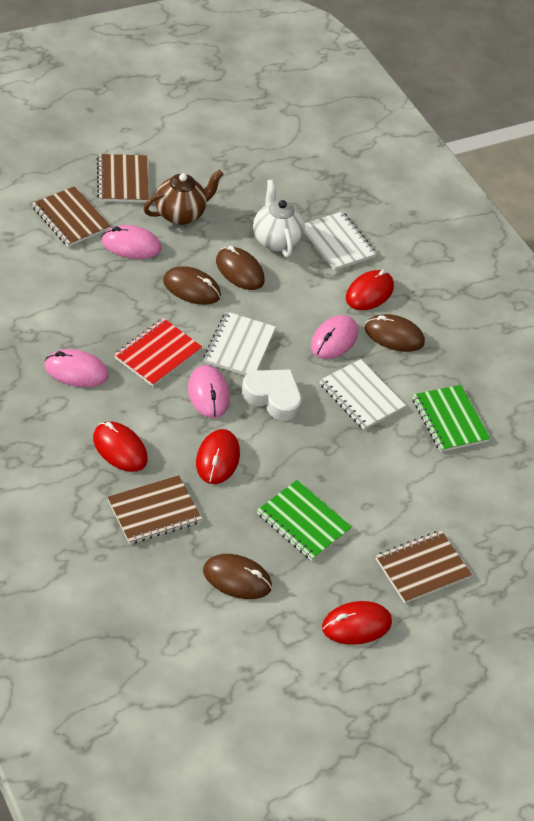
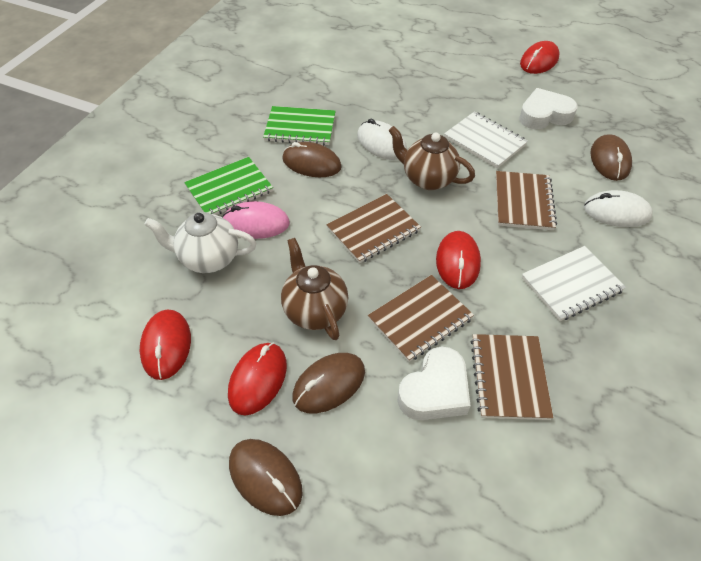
brown teapot: 1 -> 2
pink mouse: 4 -> 1
red notebook: 1 -> 0
white heart: 1 -> 2
white mouse: 0 -> 2
white notebook: 3 -> 2

